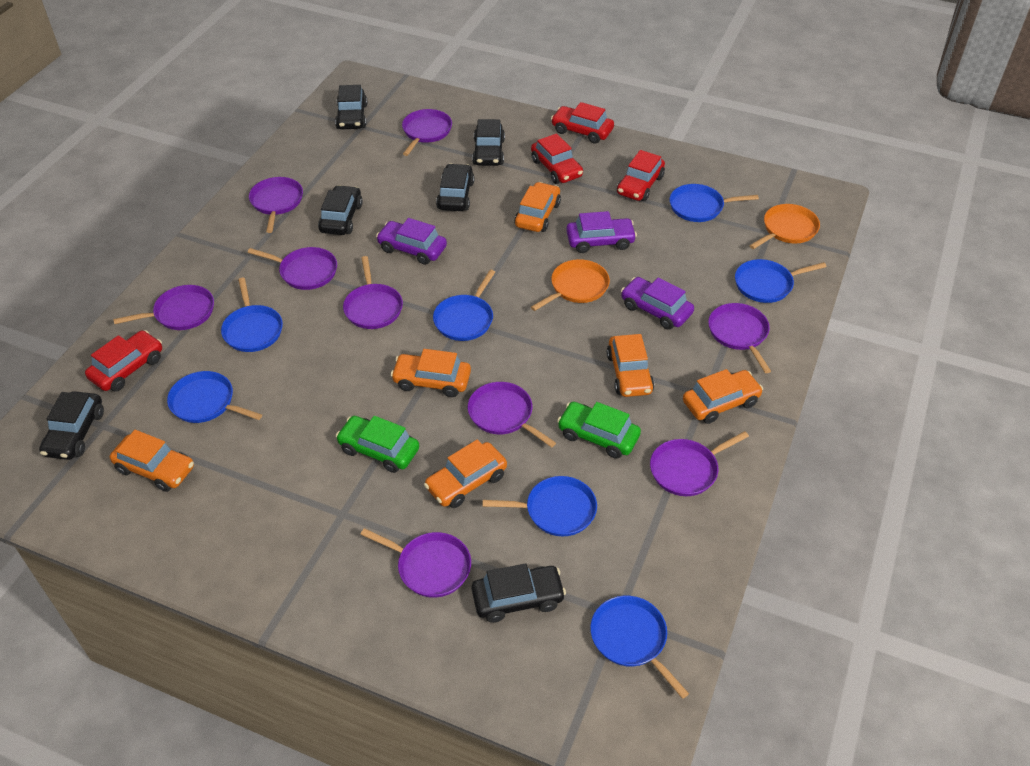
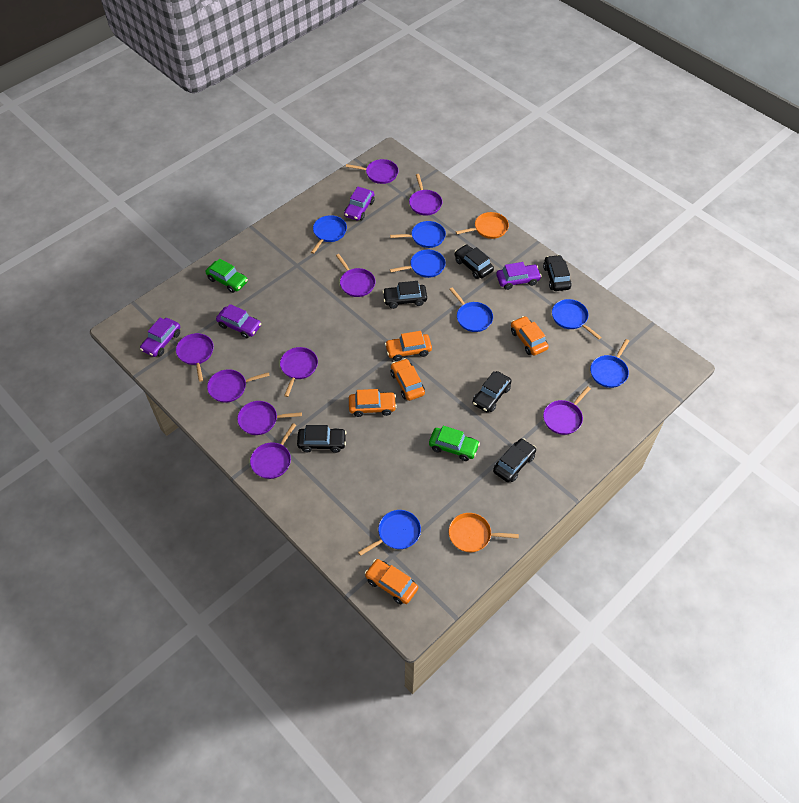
orange car: 6 -> 5
purple car: 3 -> 4
red car: 4 -> 0

